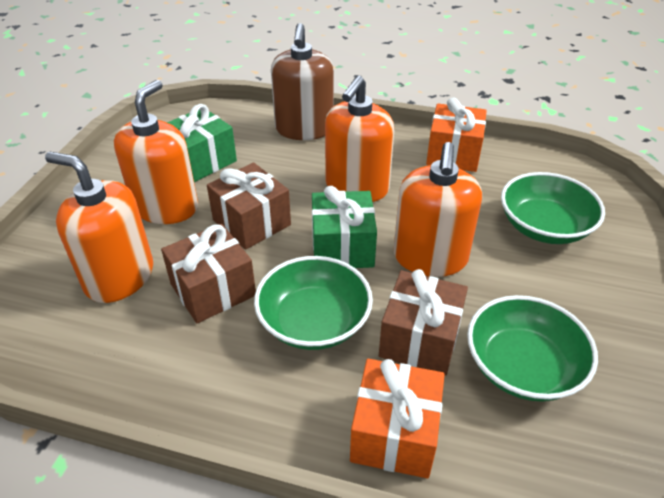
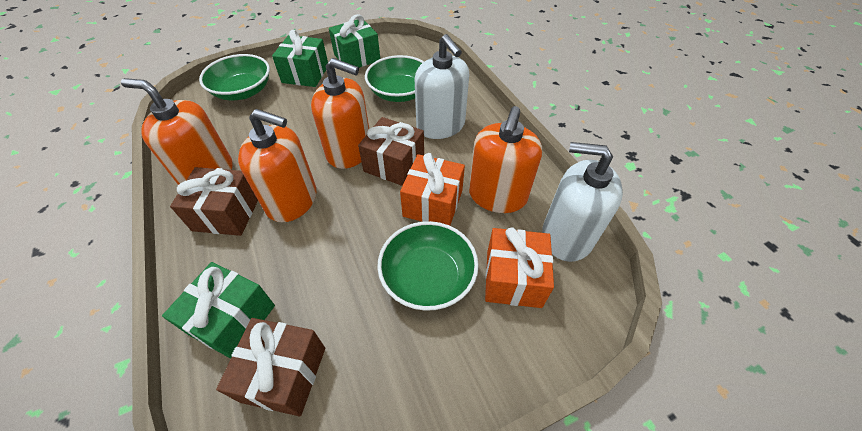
brown soap dispenser: 1 -> 0
green gift: 2 -> 3
white soap dispenser: 0 -> 2

